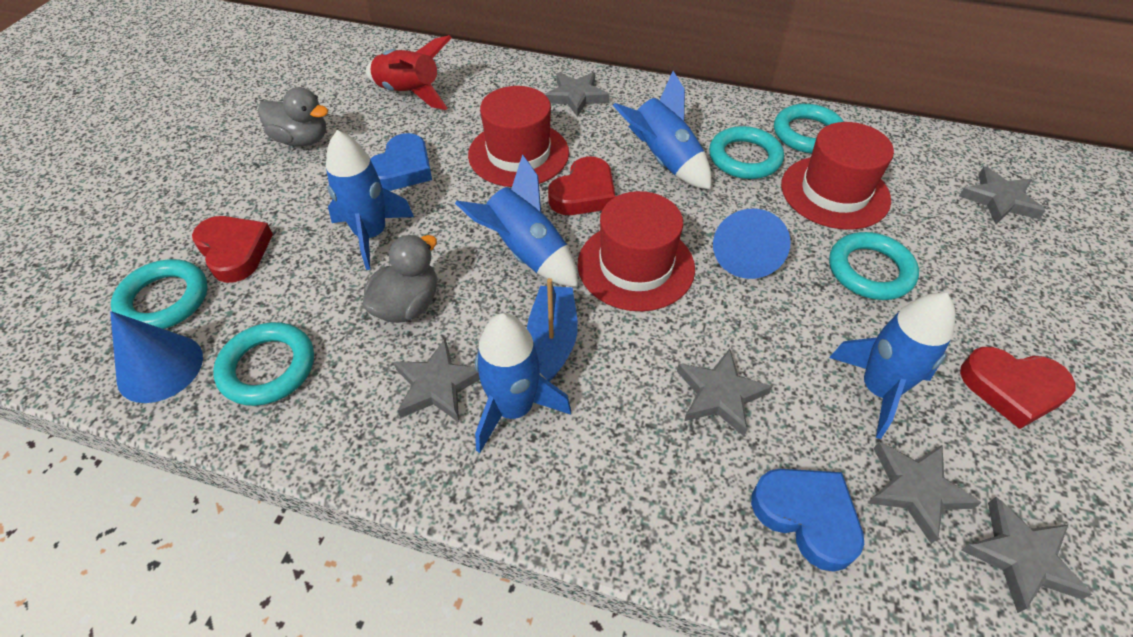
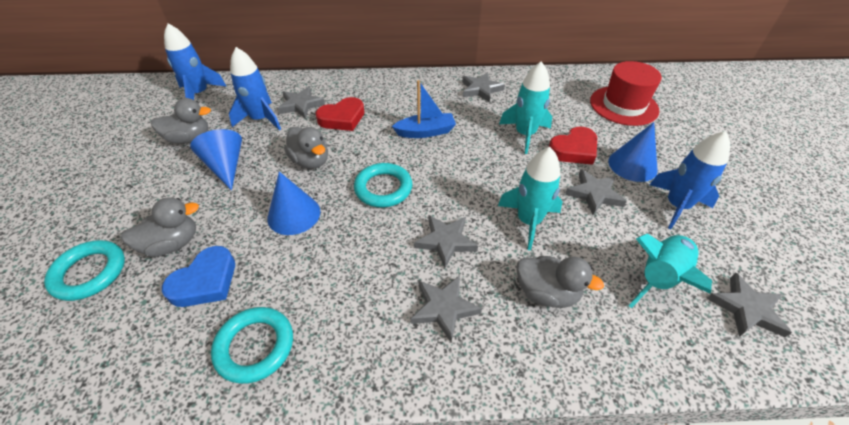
blue cone: 2 -> 3
blue heart: 2 -> 1
blue rocket: 5 -> 3
grey duck: 2 -> 4
red hat: 3 -> 1
red heart: 3 -> 2
red rocket: 1 -> 0
turquoise ring: 5 -> 3
turquoise rocket: 0 -> 3

